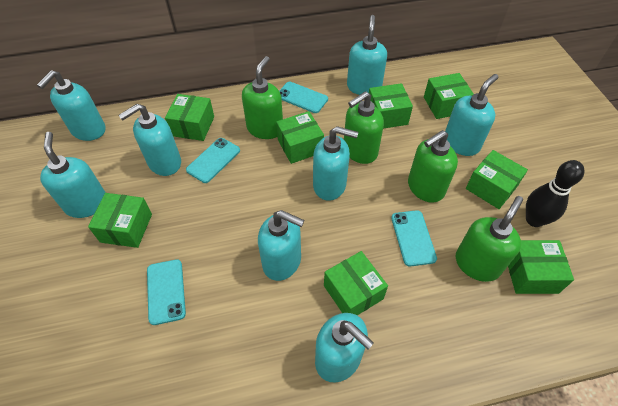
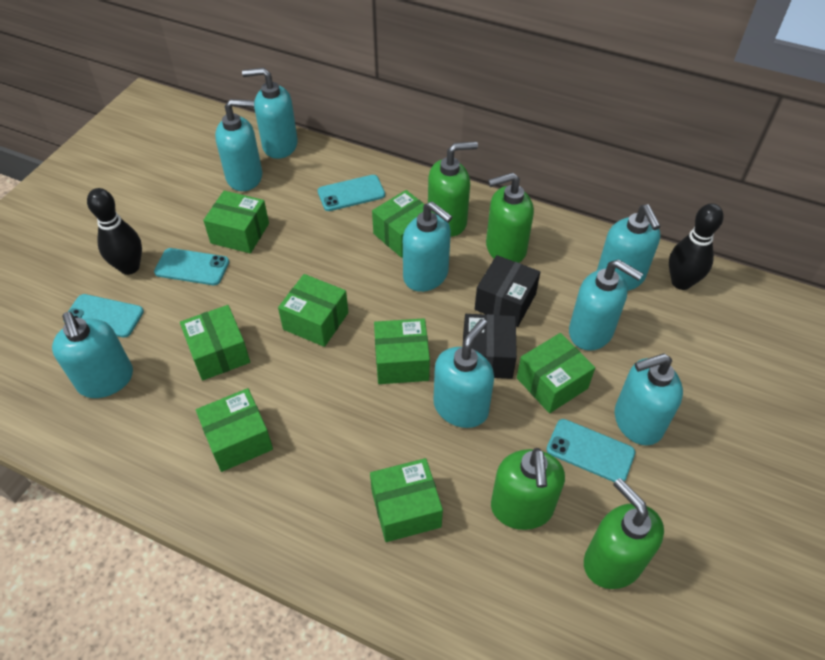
black bowling pin: 1 -> 2
black box: 0 -> 2

